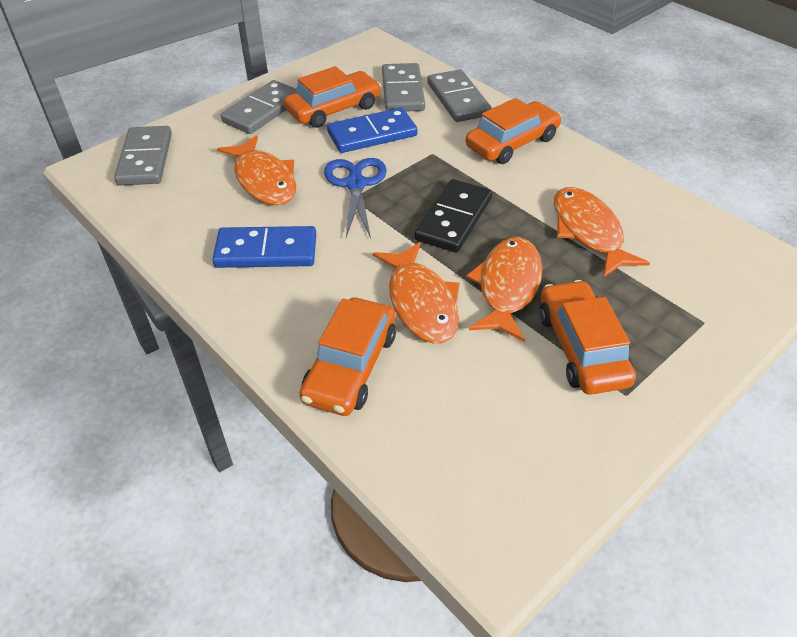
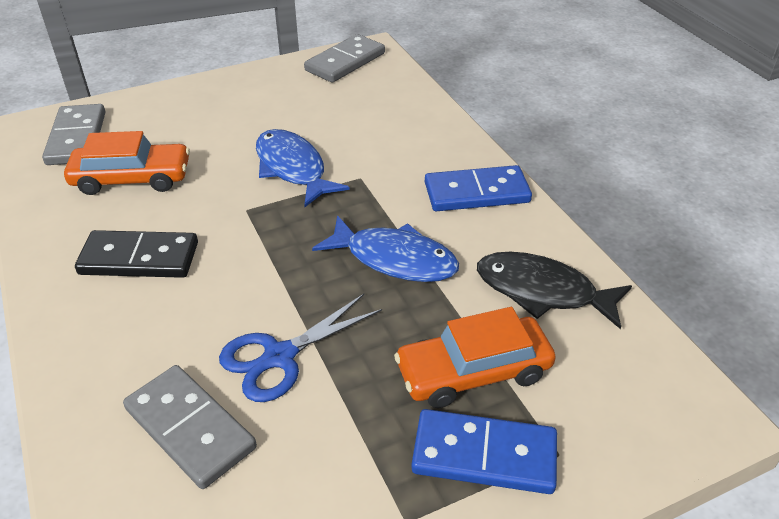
black fish: 0 -> 1
blue fish: 0 -> 2
grey domino: 4 -> 3
orange car: 4 -> 2
orange fish: 4 -> 0

